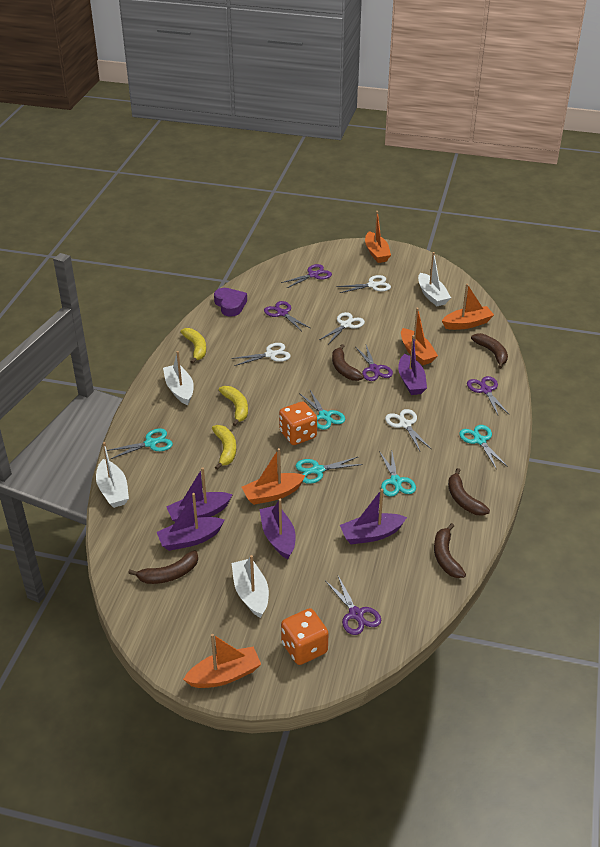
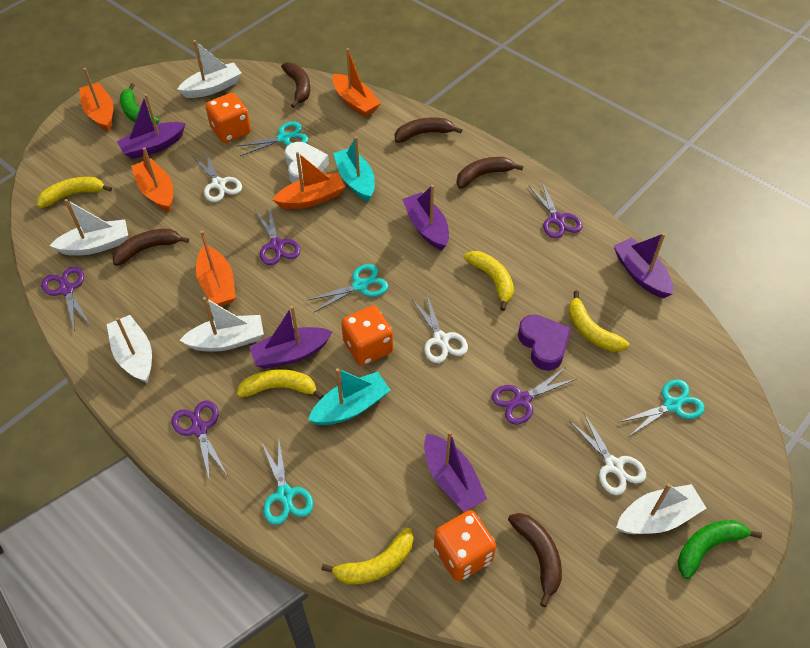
green banana: 0 -> 2
orange dice: 2 -> 3
turquoise boat: 0 -> 2
turquoise scissors: 5 -> 4
white boat: 4 -> 5
white heart: 0 -> 1
white scissors: 4 -> 3
yellow banana: 3 -> 5

